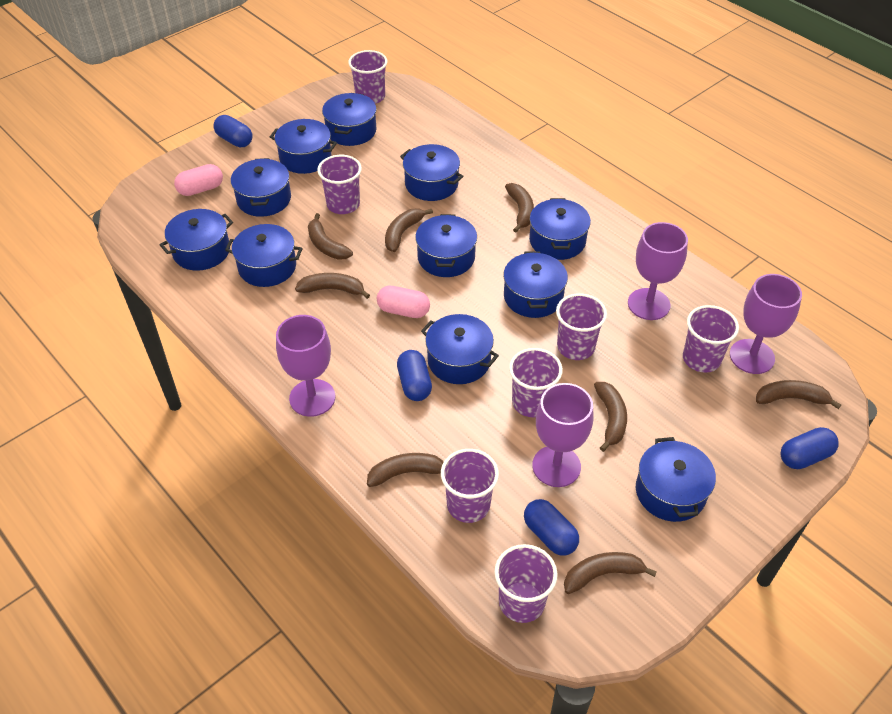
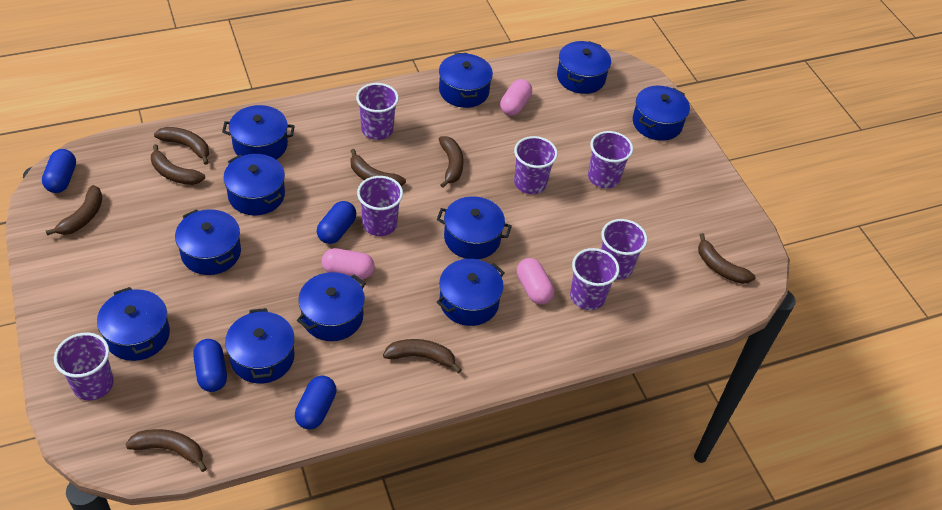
pink capsule: 2 -> 3
purple goblet: 4 -> 0

